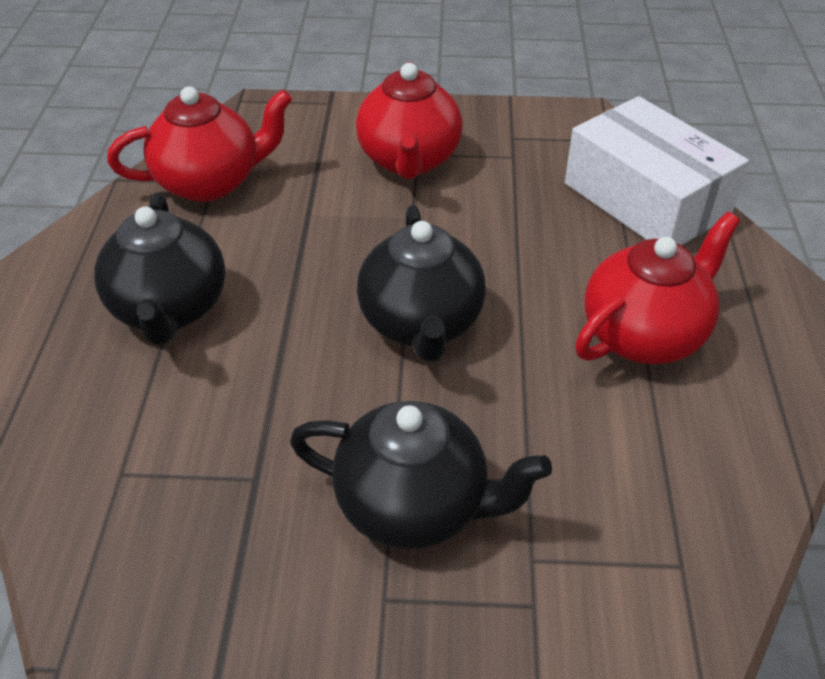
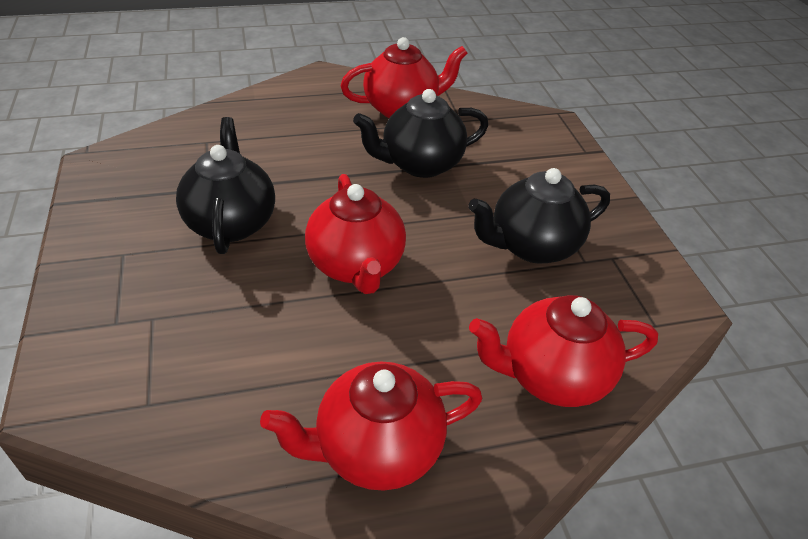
red teapot: 3 -> 4
white box: 1 -> 0

